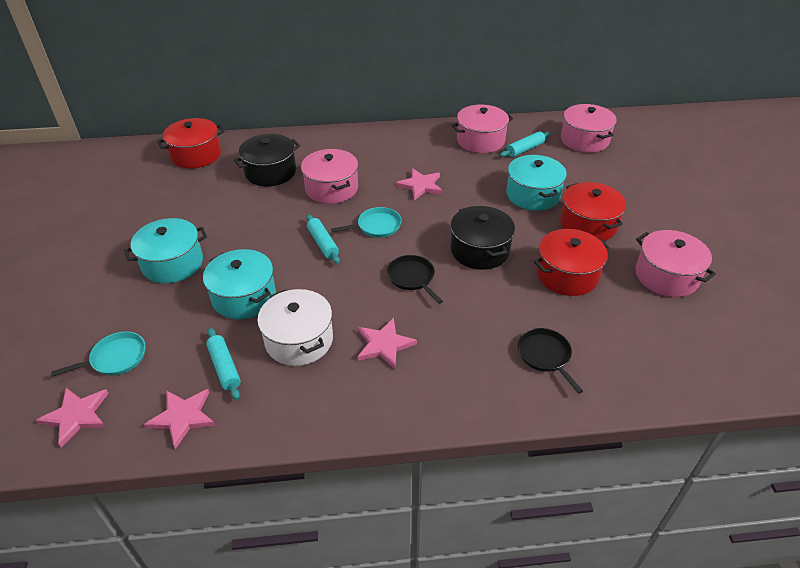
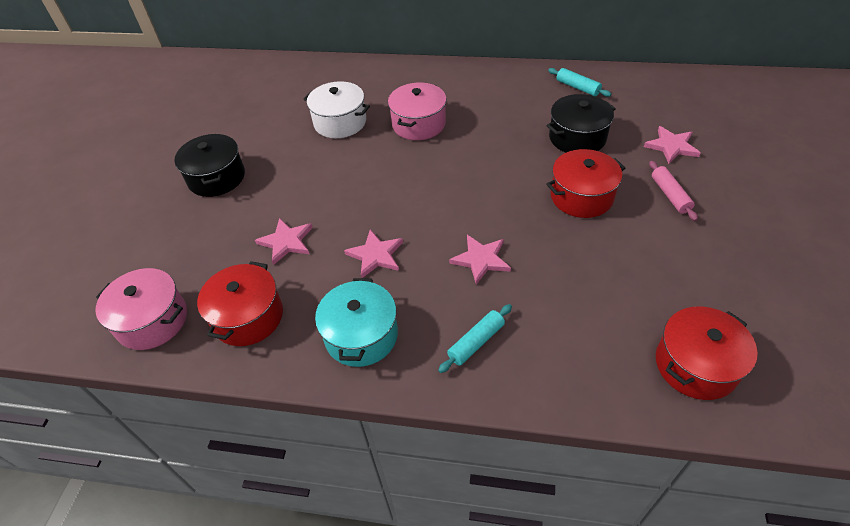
black pan: 2 -> 0
pink pot: 4 -> 2
pink rolling pin: 0 -> 1
turquoise pan: 2 -> 0
turquoise pot: 3 -> 1
turquoise rolling pin: 3 -> 2

